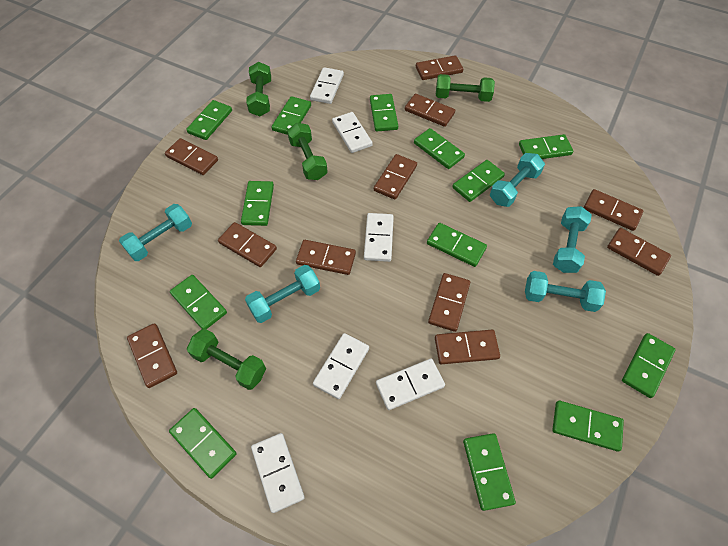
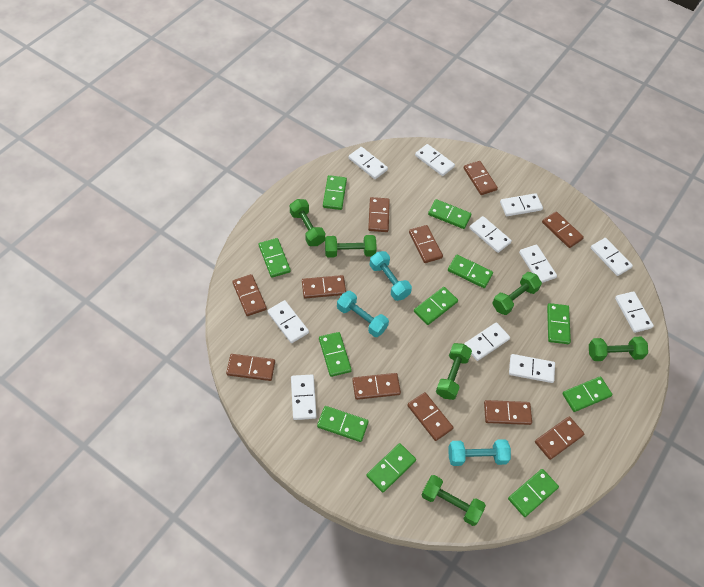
green domino: 13 -> 11
green dumbbell: 4 -> 6
turquoise dumbbell: 5 -> 3
white domino: 6 -> 11

